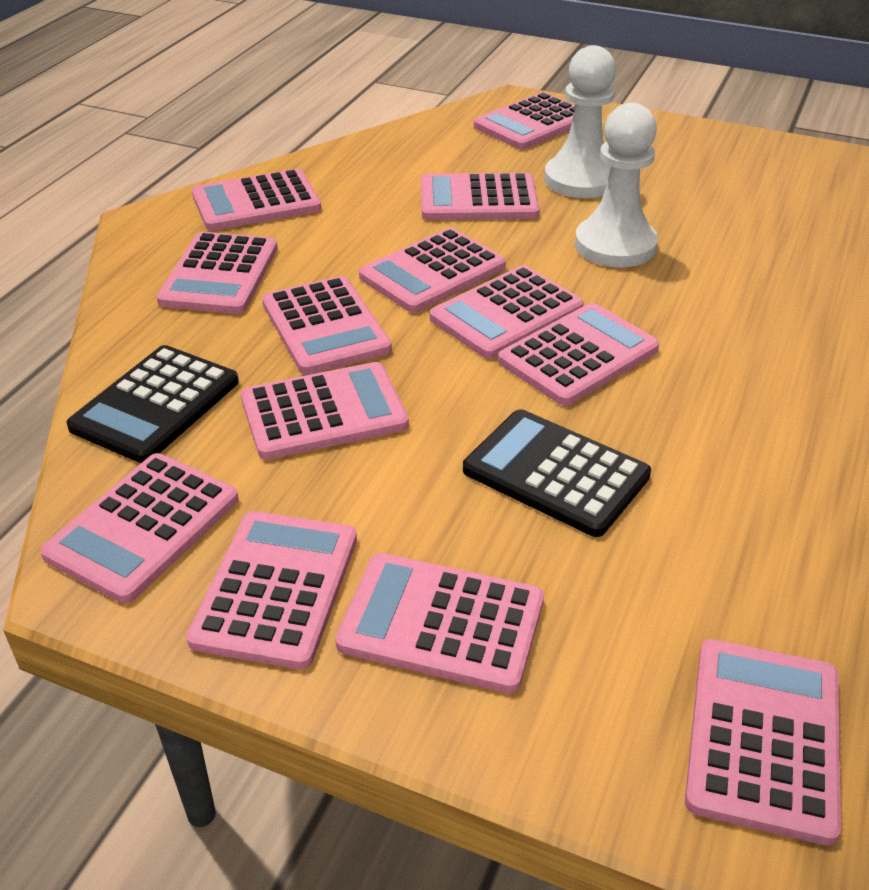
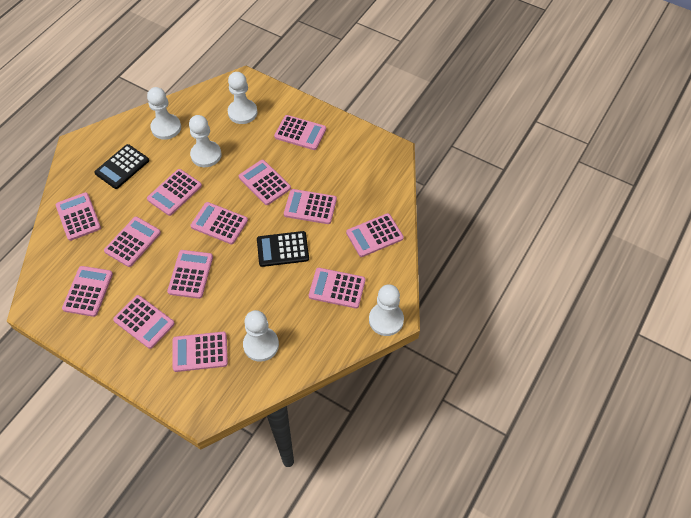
white pawn: 2 -> 5

